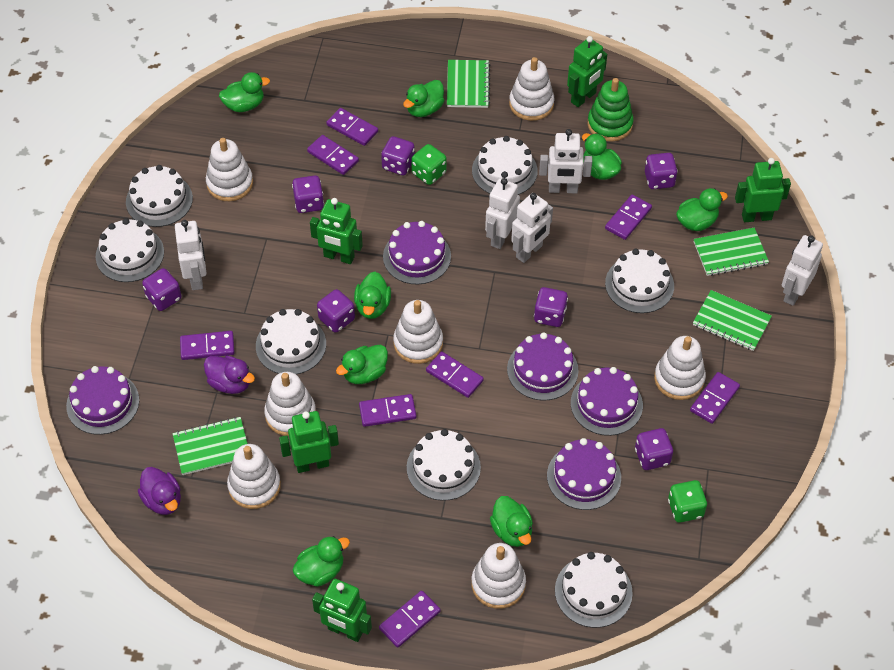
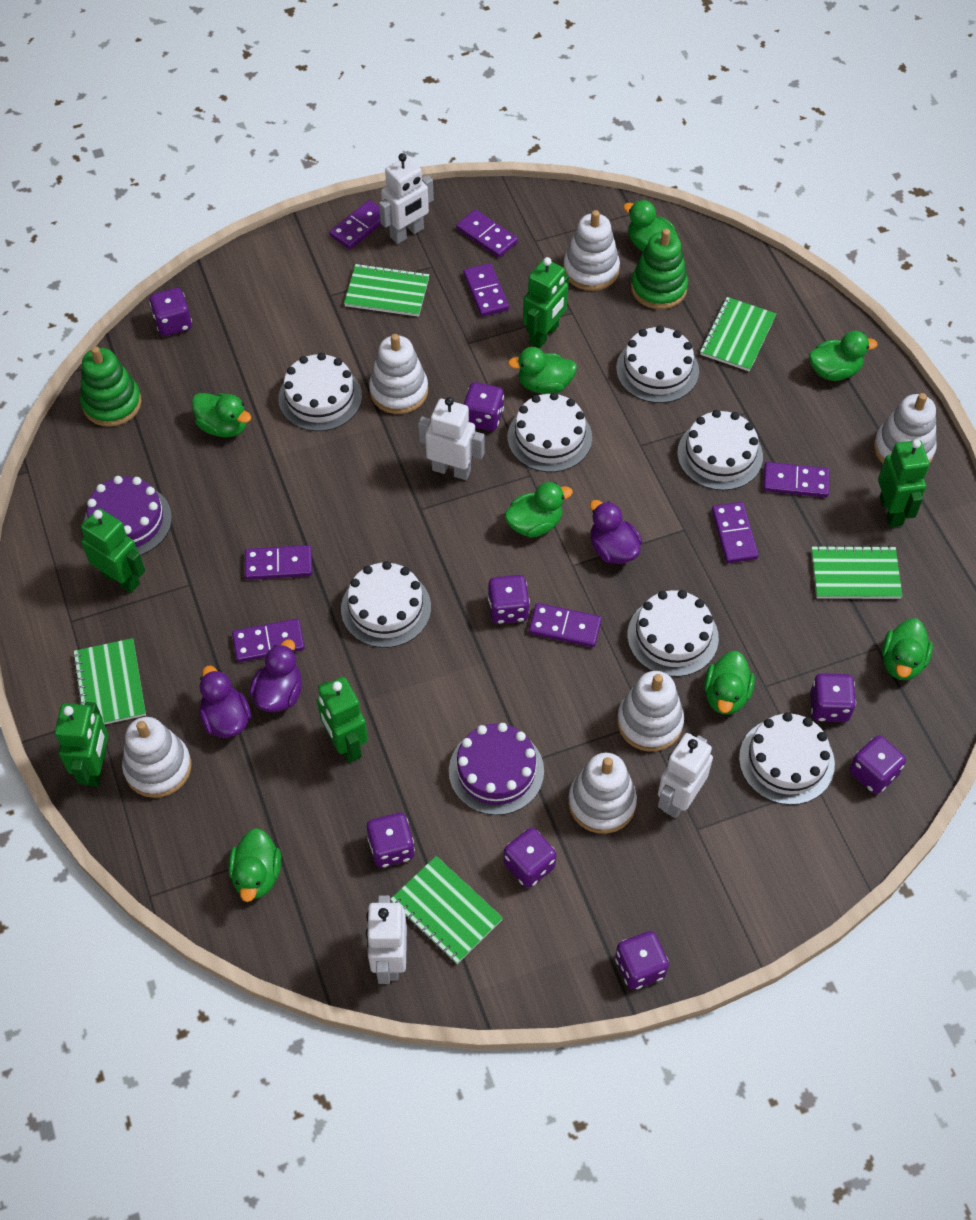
green dice: 2 -> 0
green notebook: 4 -> 5
green stacking toy: 1 -> 2
purple cake: 5 -> 2
purple dice: 7 -> 8
purple duck: 2 -> 3
white robot: 5 -> 4
white stacking toy: 7 -> 6

